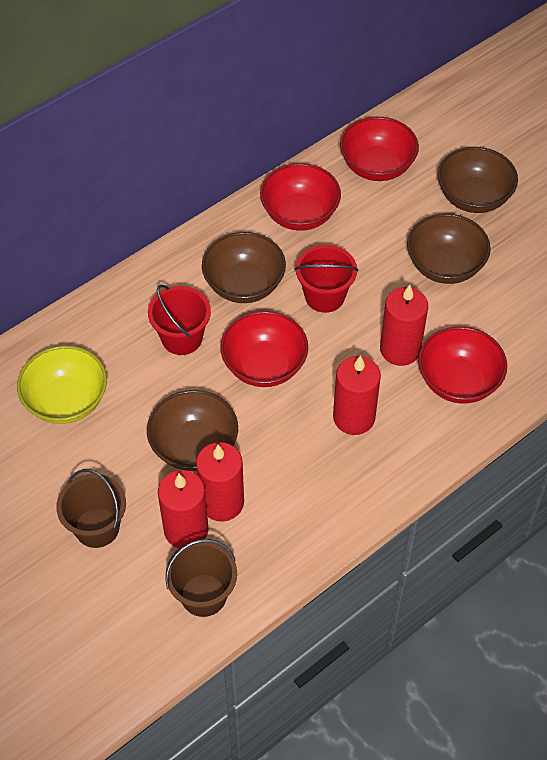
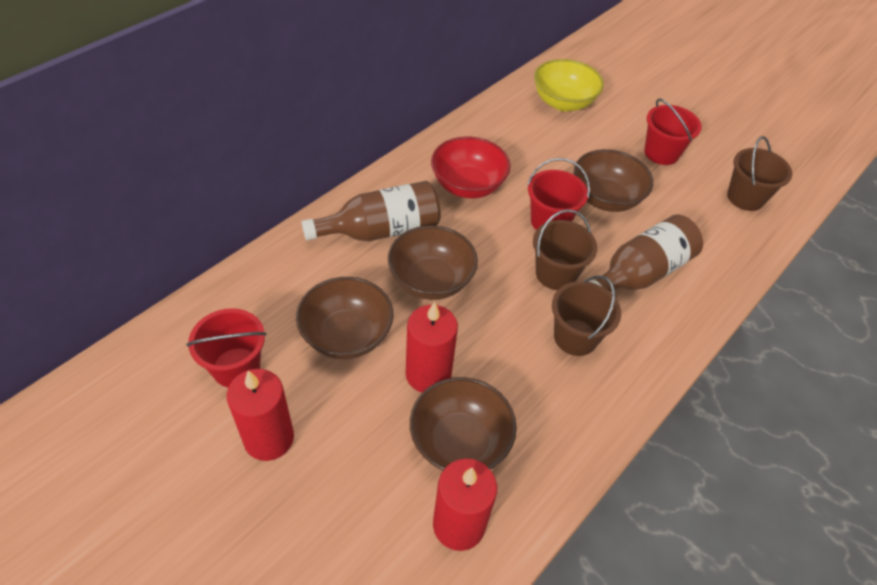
brown bottle: 0 -> 2
brown bucket: 2 -> 3
red bowl: 4 -> 1
red bucket: 2 -> 3
red candle: 4 -> 3

